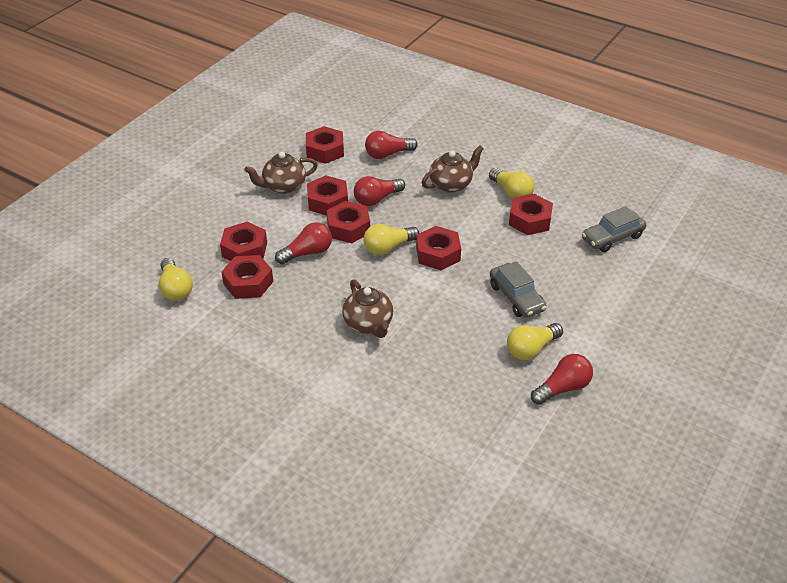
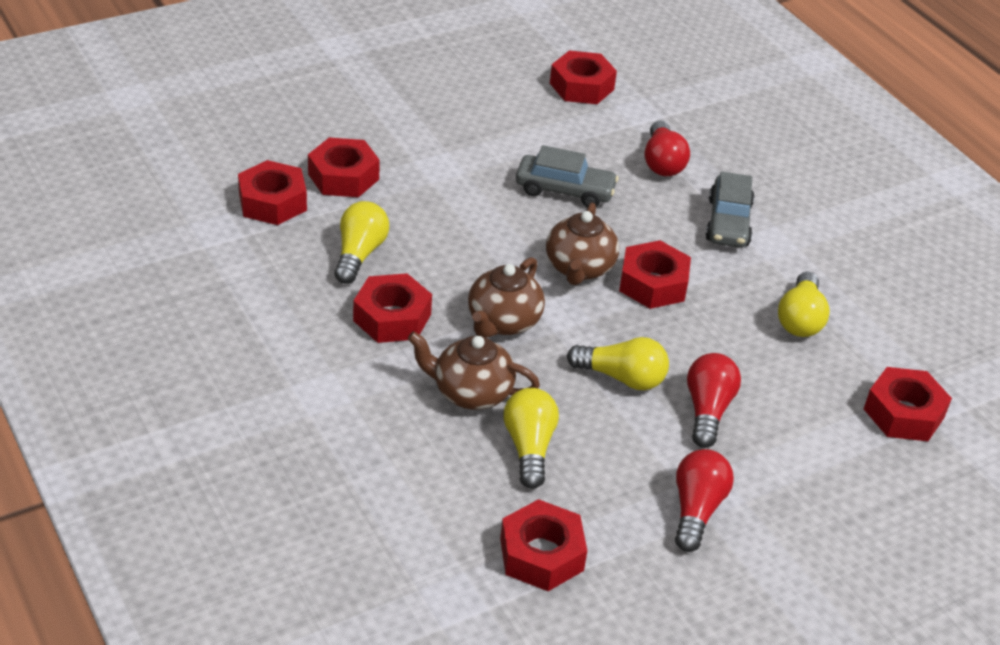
red light bulb: 4 -> 3

